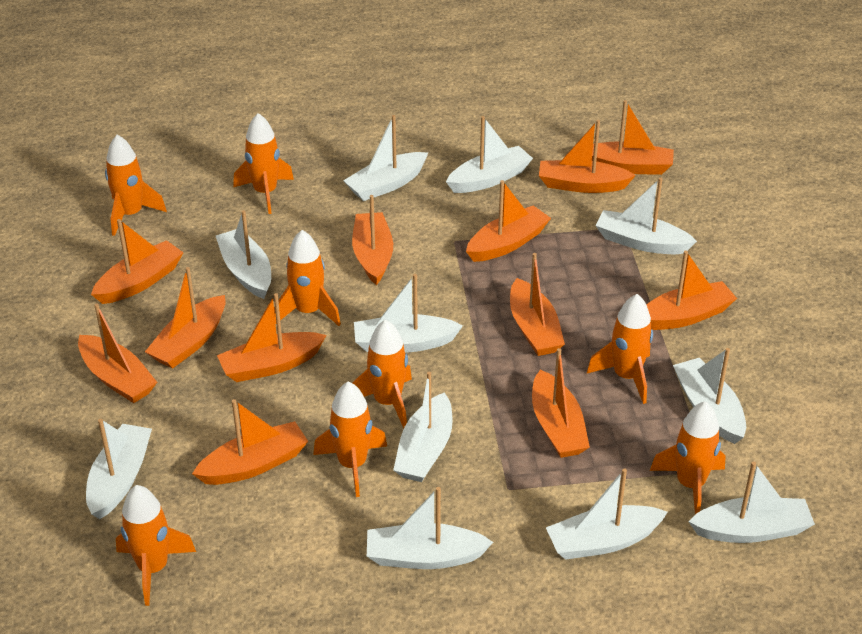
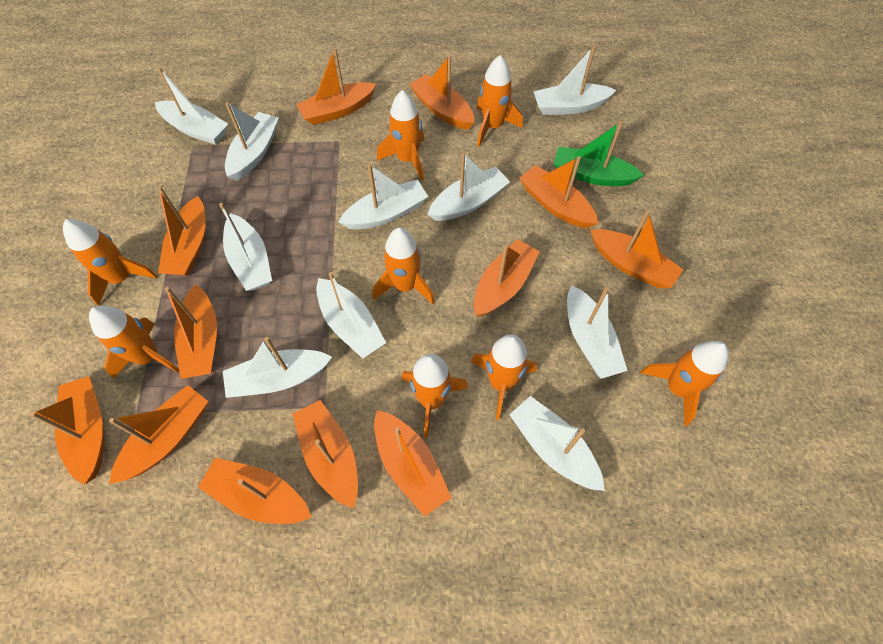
green boat: 0 -> 1
white boat: 11 -> 10

